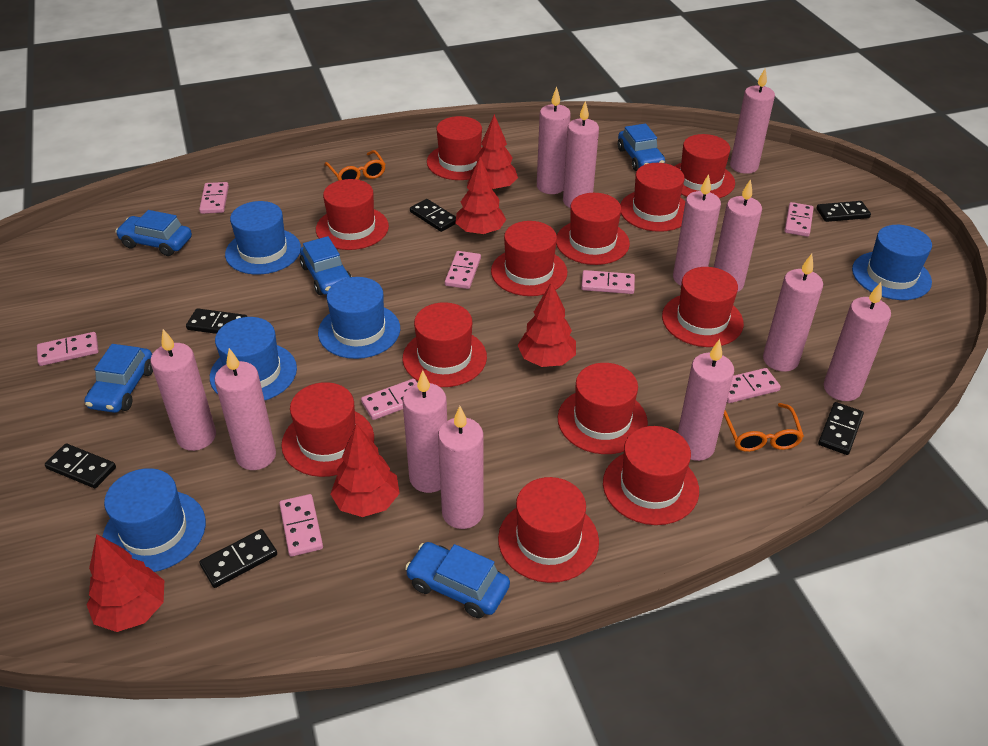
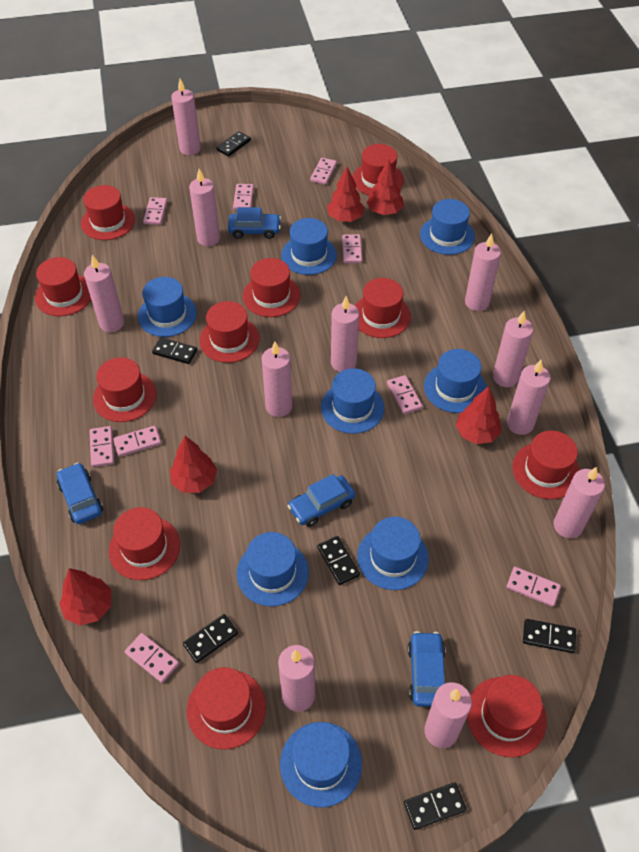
blue car: 5 -> 4
blue hat: 5 -> 8
orange glasses: 2 -> 0
pink candle: 12 -> 11
pink domino: 8 -> 9
red hat: 12 -> 11

